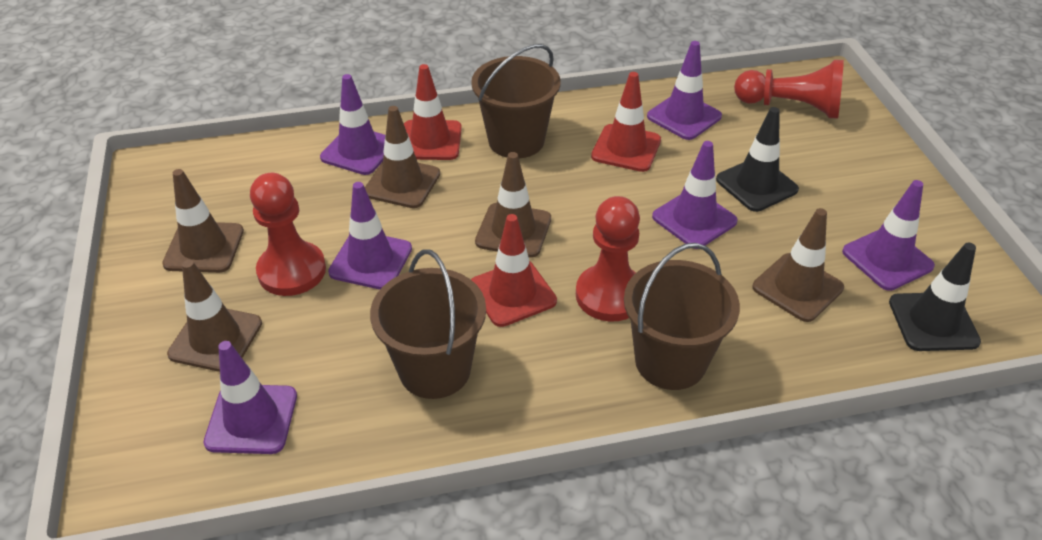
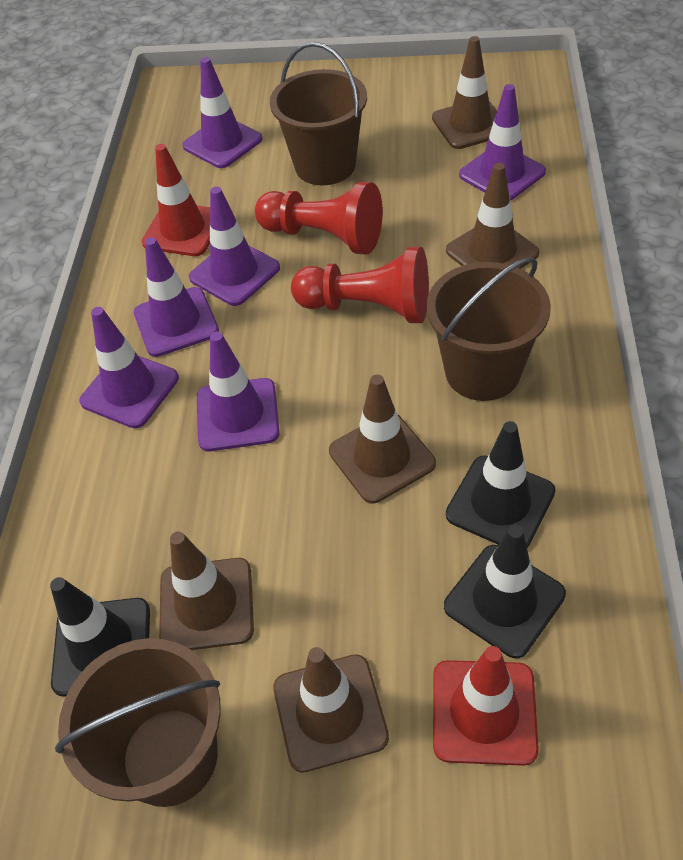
black traffic cone: 2 -> 3
red pawn: 3 -> 2
red traffic cone: 3 -> 2

